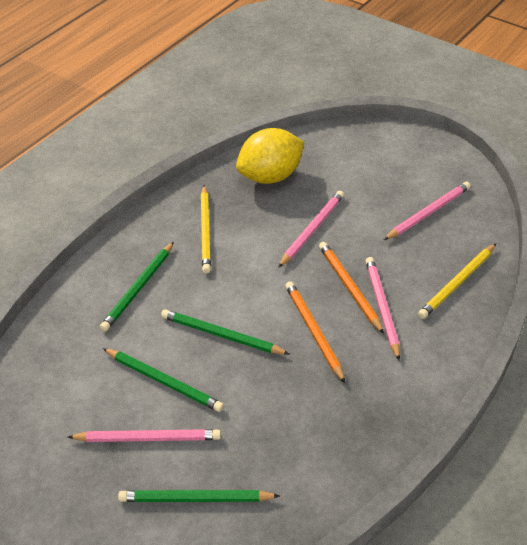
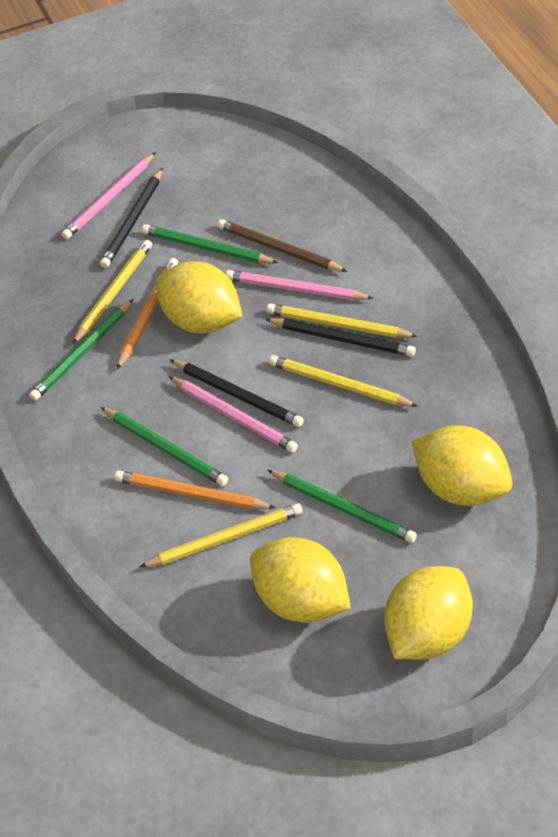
black pencil: 0 -> 3
brown pencil: 0 -> 1
pink pencil: 4 -> 3
yellow lemon: 1 -> 4
yellow pencil: 2 -> 4

